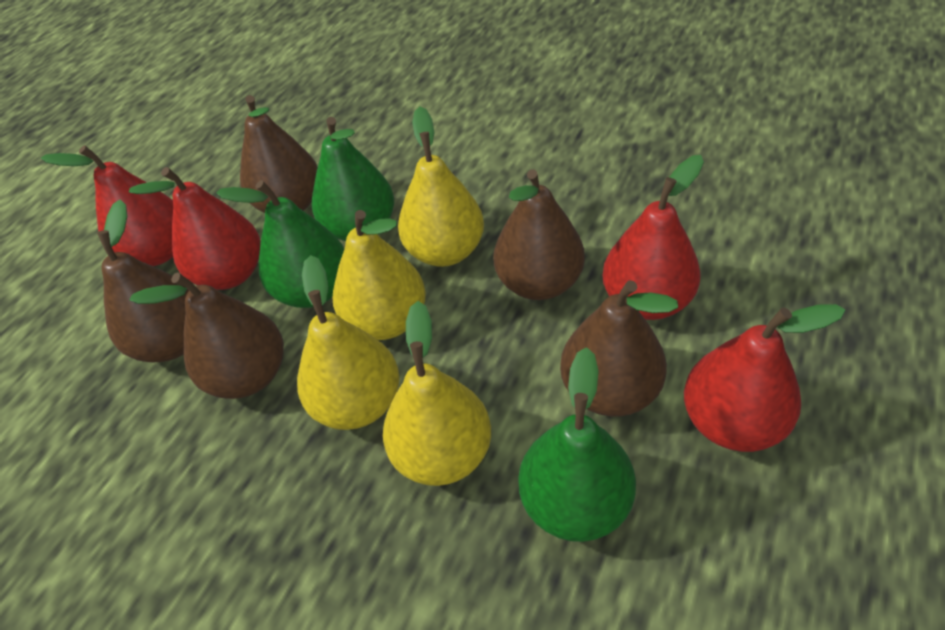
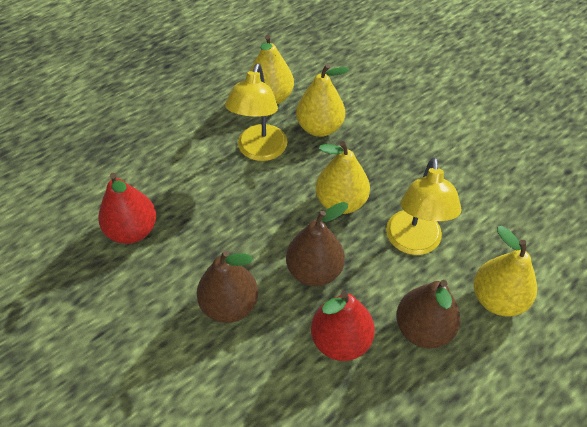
brown pear: 5 -> 3
green pear: 3 -> 0
red pear: 4 -> 2
yellow lamp: 0 -> 2

